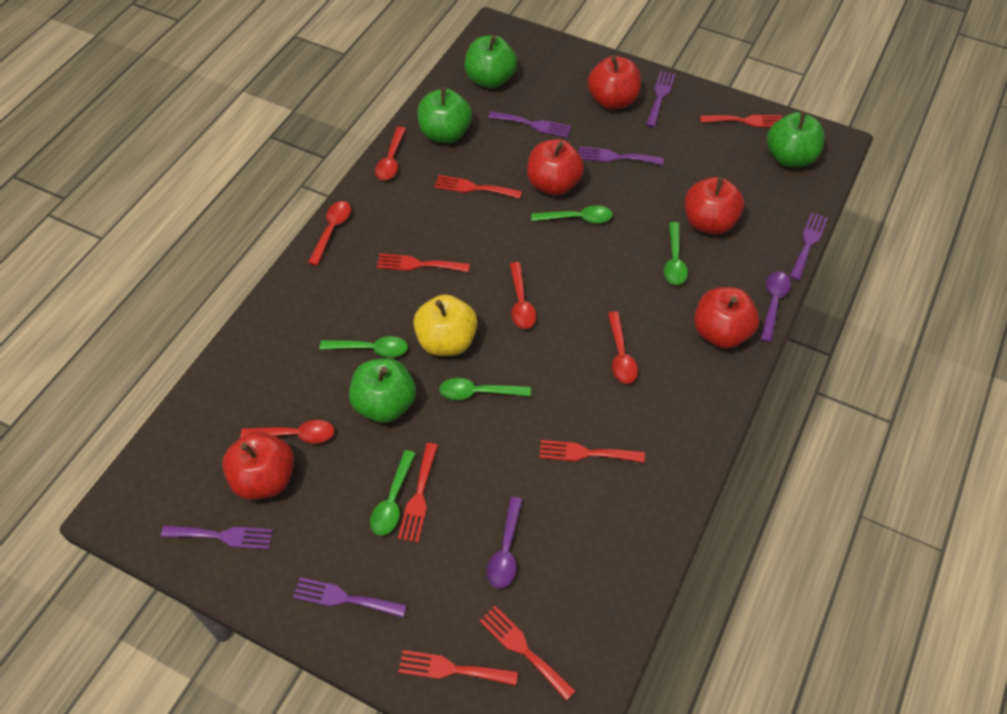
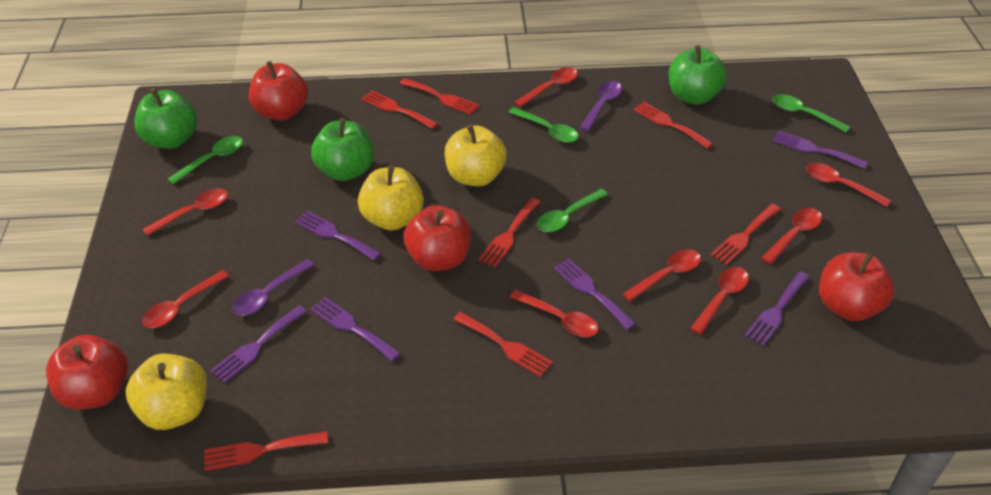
green apple: 4 -> 3
green spoon: 5 -> 4
red apple: 5 -> 4
red spoon: 5 -> 8
yellow apple: 1 -> 3

